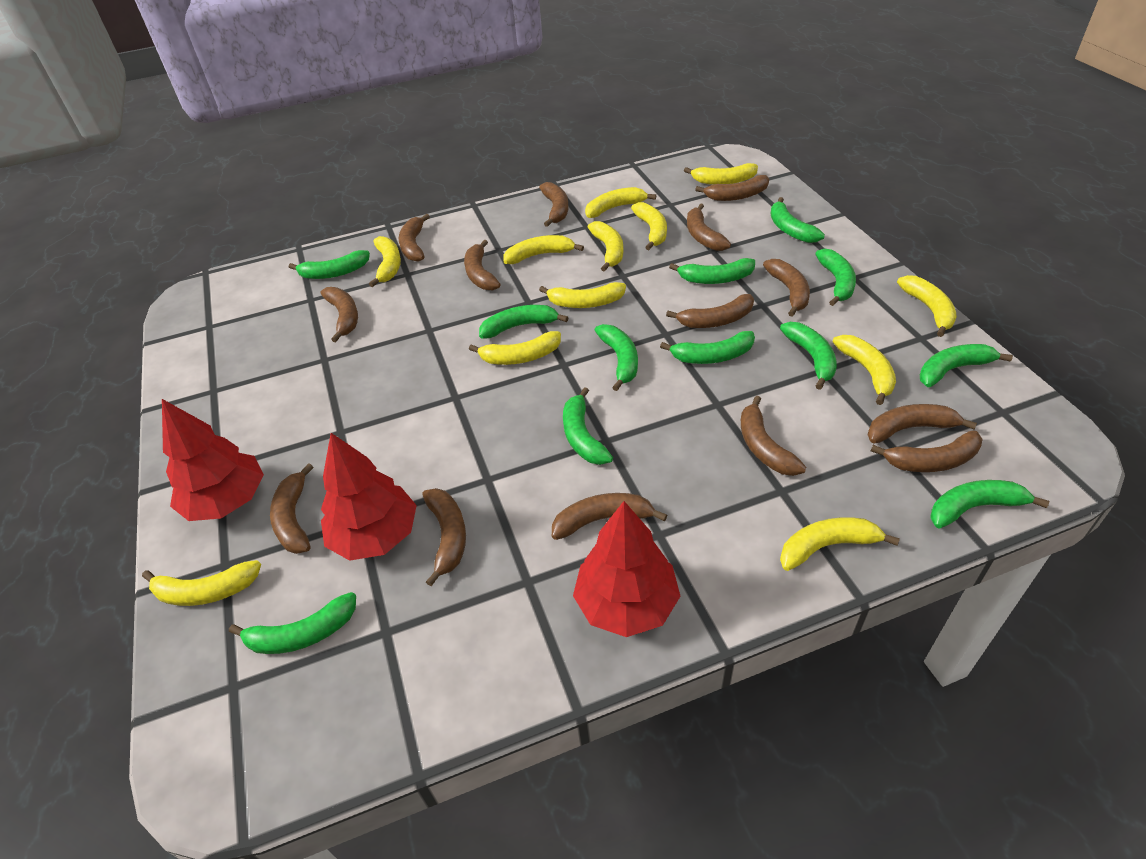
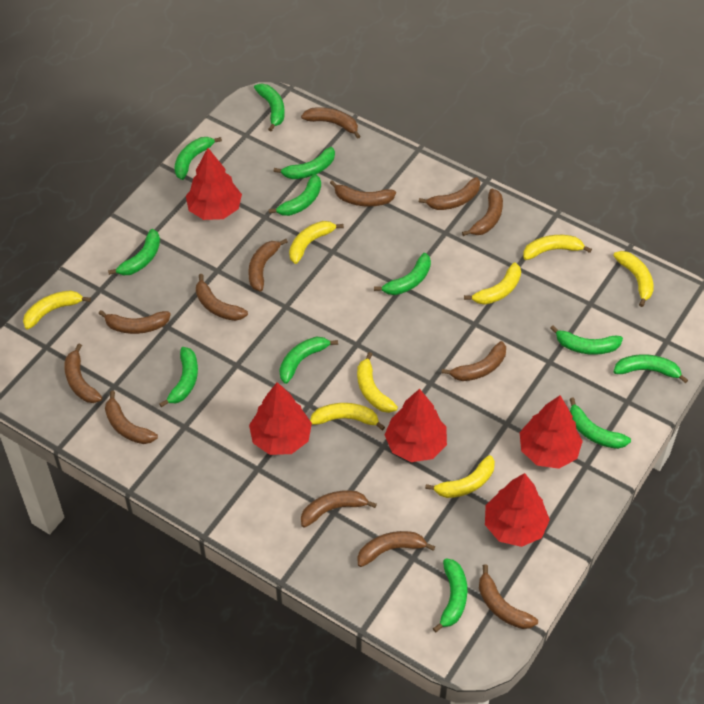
brown banana: 14 -> 13
red tree: 3 -> 5
yellow banana: 12 -> 8

